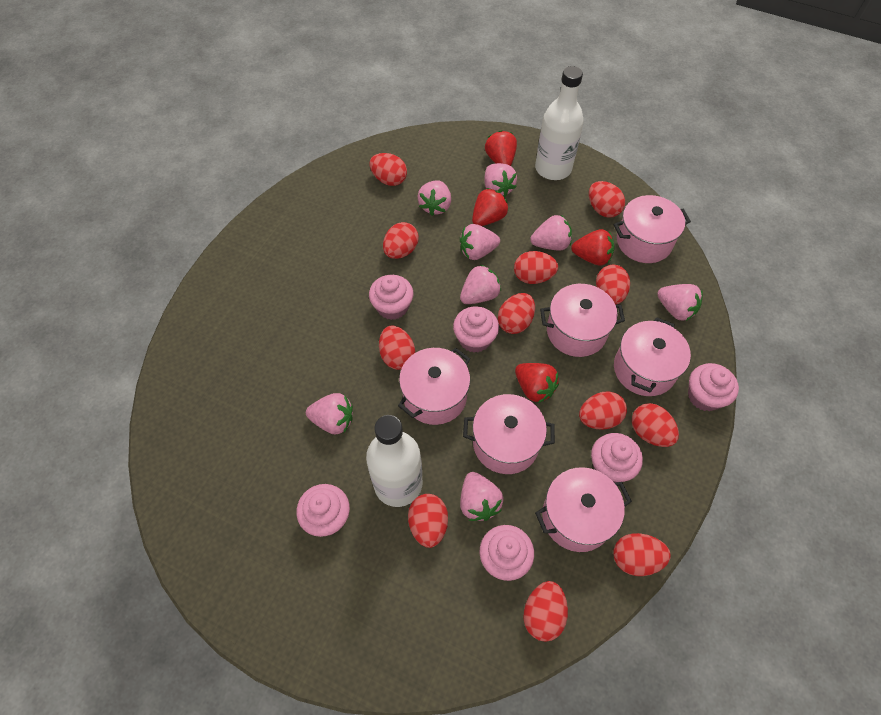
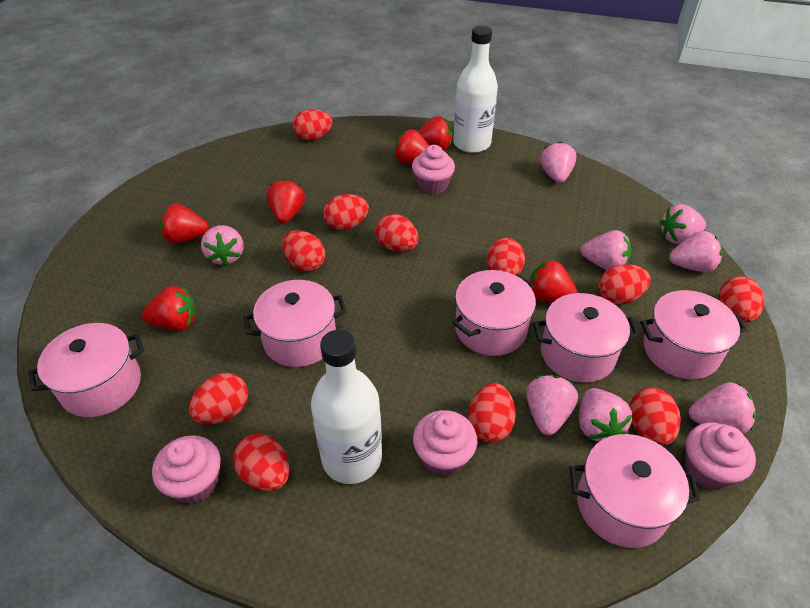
pink cupcake: 6 -> 4
red egg: 12 -> 11
red strawberry: 4 -> 6

